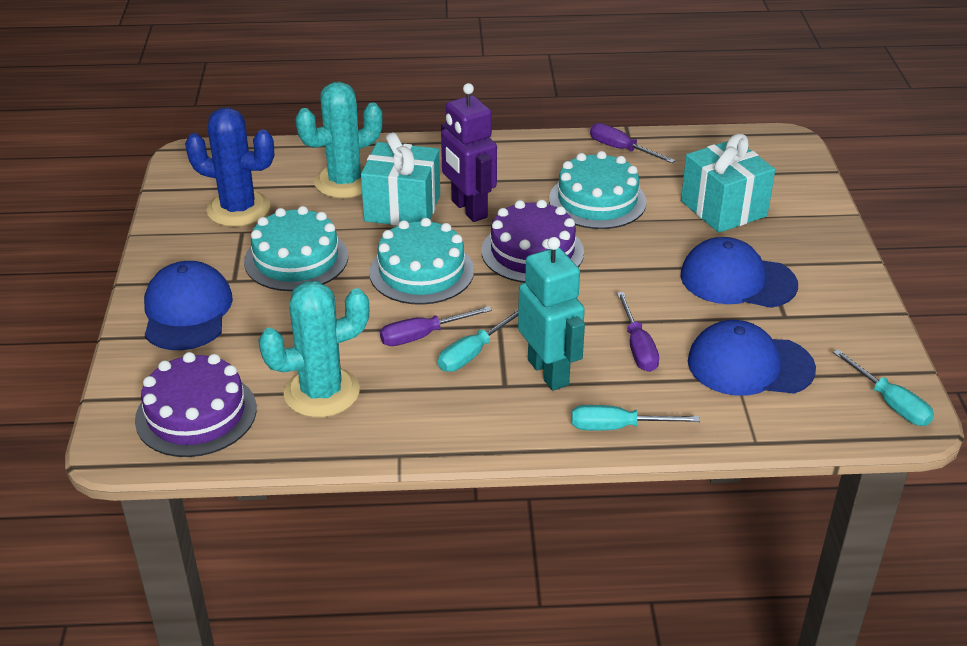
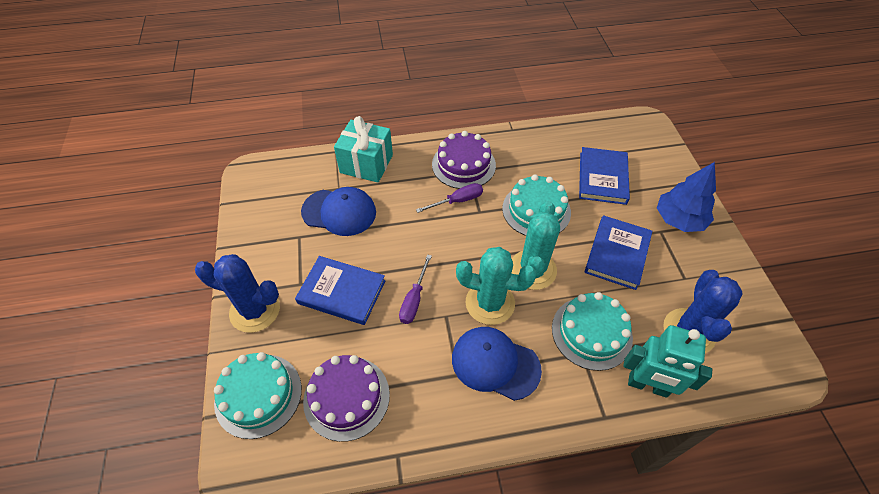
blue book: 0 -> 3
blue cactus: 1 -> 2
blue cap: 3 -> 2
blue tree: 0 -> 1
purple robot: 1 -> 0
purple screwdriver: 3 -> 2
turquoise gift: 2 -> 1
turquoise screwdriver: 3 -> 0

